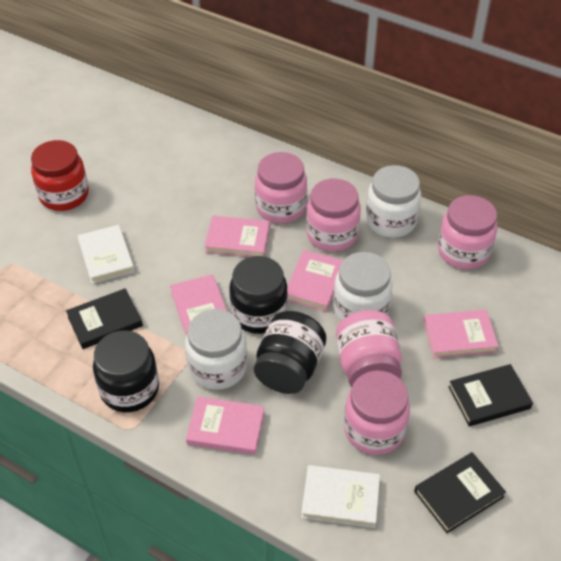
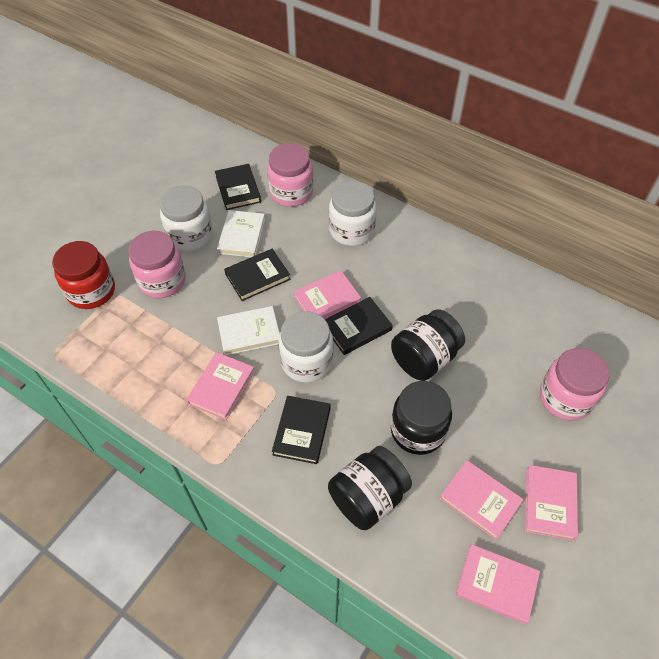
black book: 3 -> 4
pink jar: 5 -> 3

